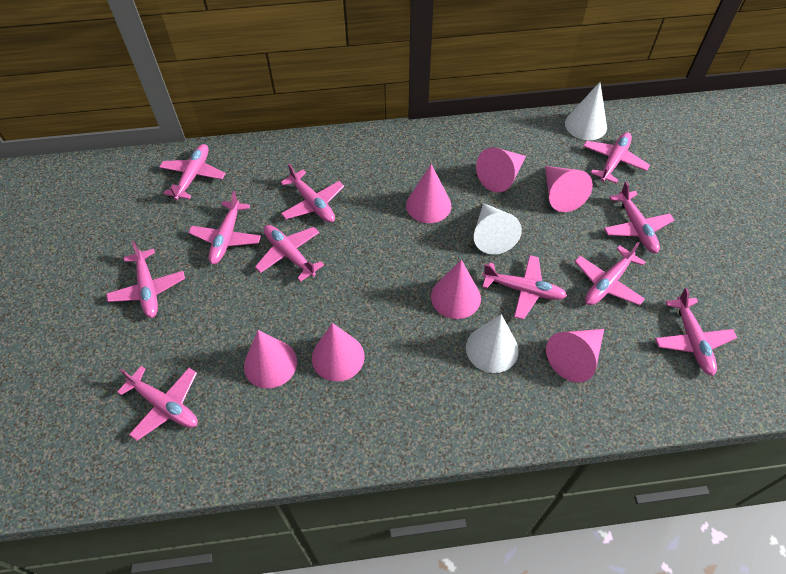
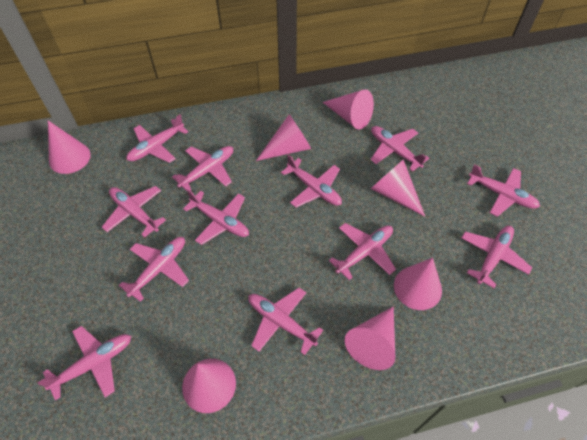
pink plane: 11 -> 12
white cone: 3 -> 0

